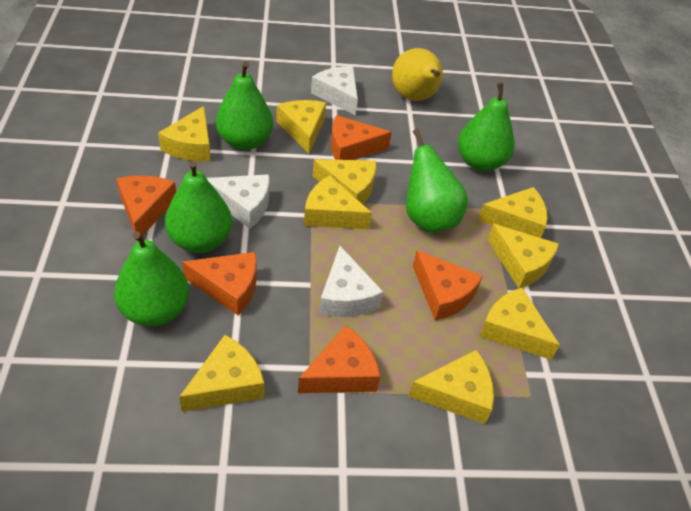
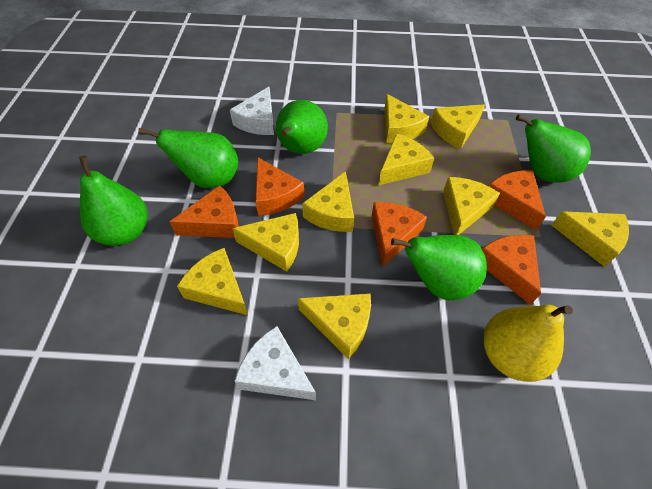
white cheese: 3 -> 2

